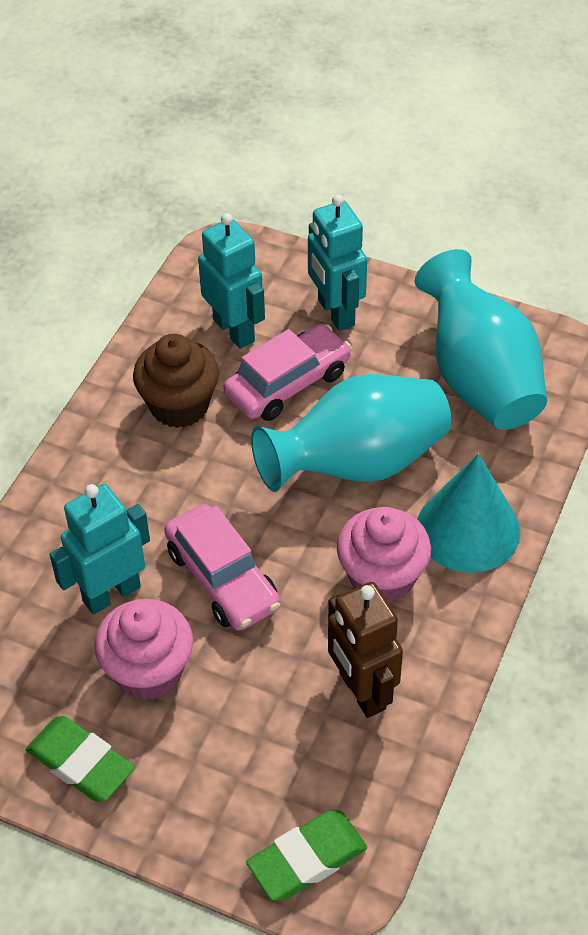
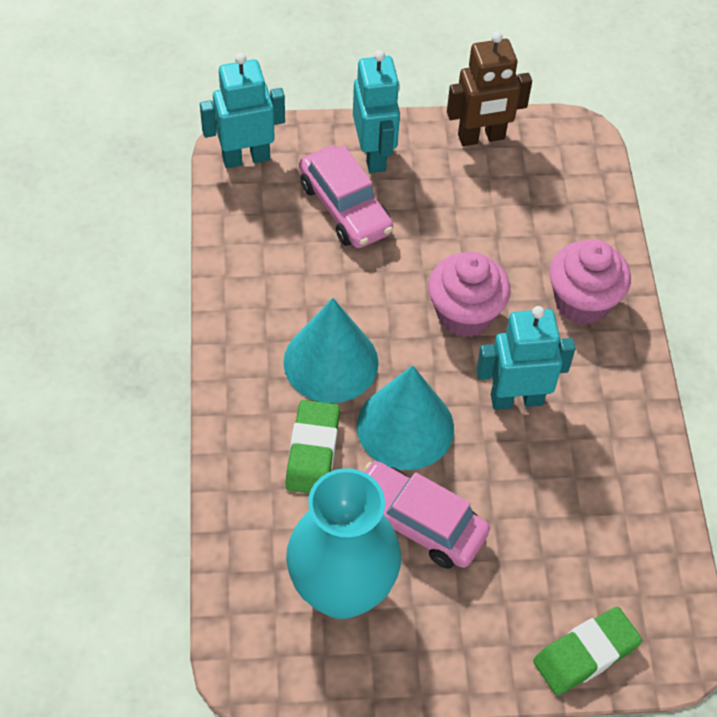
brown cupcake: 1 -> 0
turquoise cone: 1 -> 2
turquoise vase: 2 -> 1

